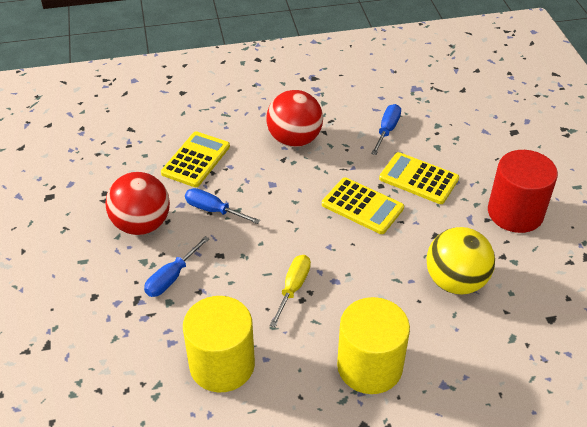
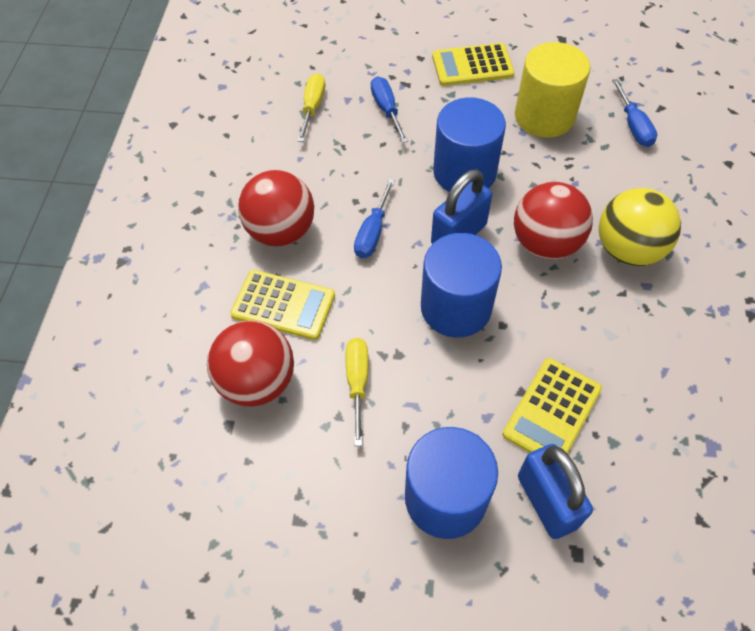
blue cylinder: 0 -> 3
blue padlock: 0 -> 2
red ball: 2 -> 3
red cylinder: 1 -> 0
yellow cylinder: 2 -> 1
yellow screwdriver: 1 -> 2

